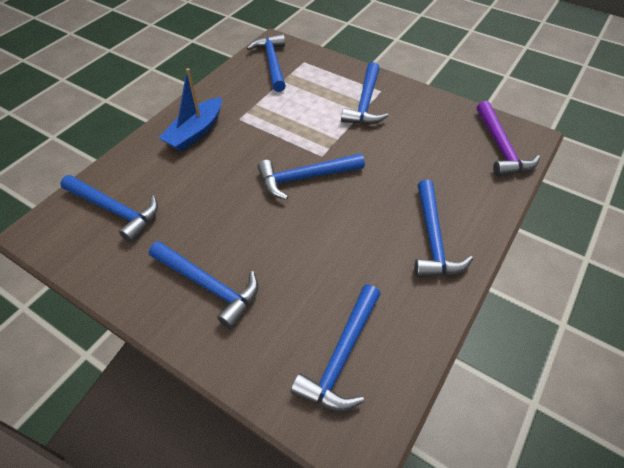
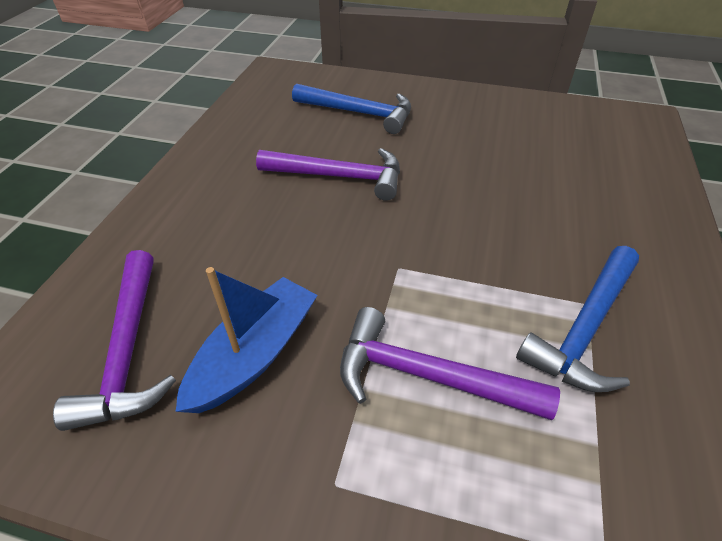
blue hammer: 7 -> 2
purple hammer: 1 -> 3

